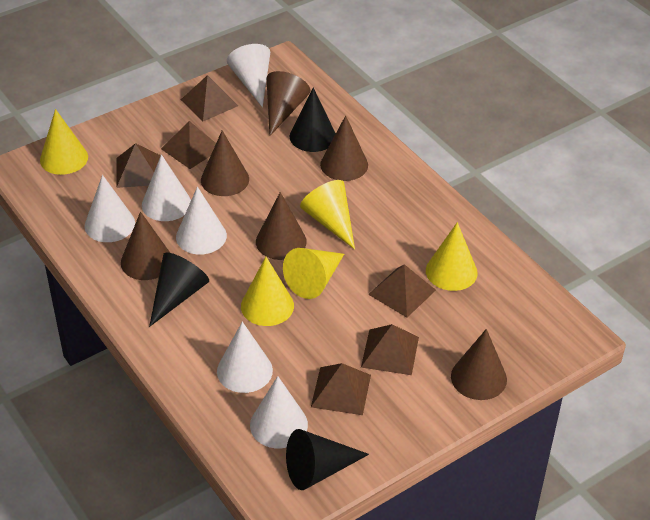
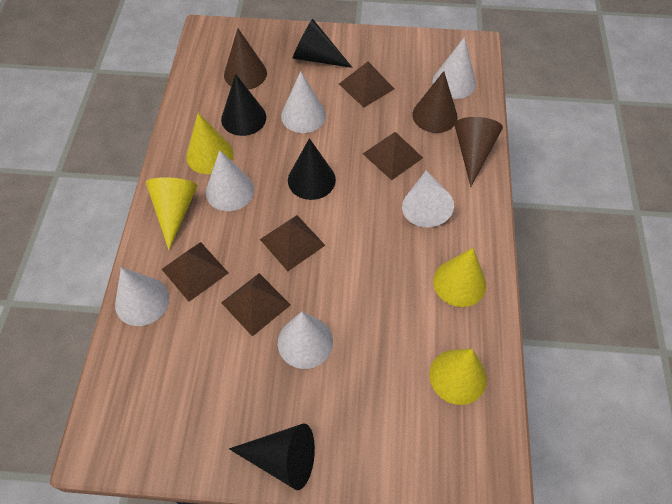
black cone: 3 -> 4
brown cone: 6 -> 3
brown pyramid: 6 -> 5
yellow cone: 5 -> 4

